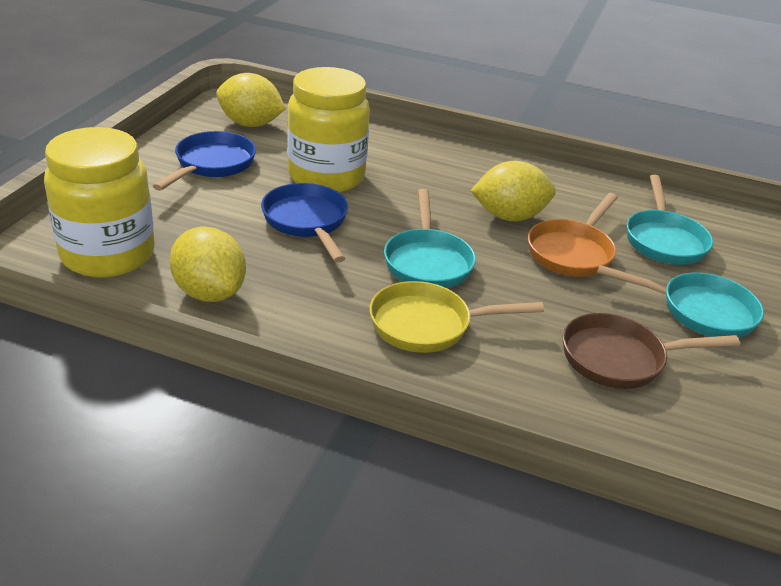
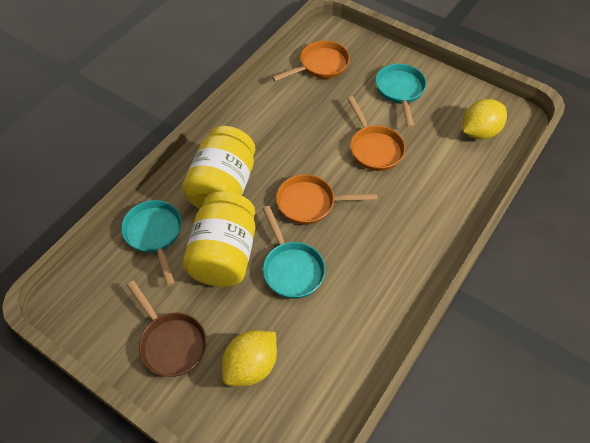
blue pan: 2 -> 0
orange pan: 1 -> 3
yellow lemon: 3 -> 2
yellow pan: 1 -> 0

